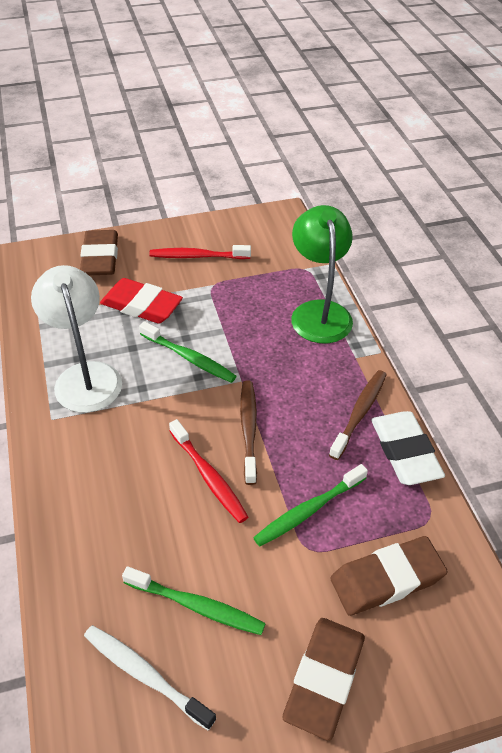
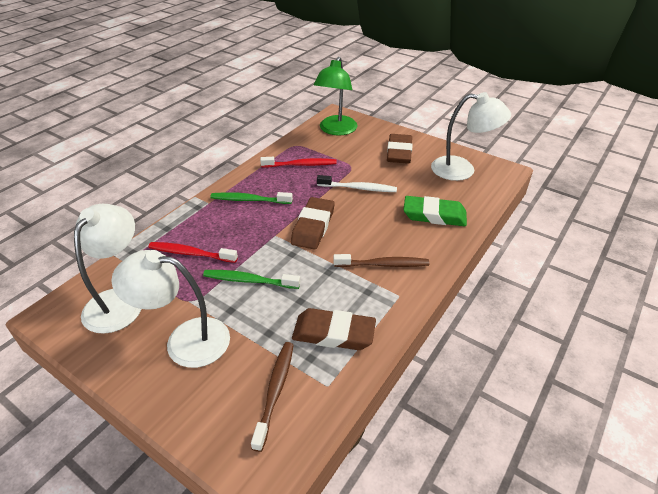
green eraser: 0 -> 1
green toothbrush: 3 -> 2
red eraser: 1 -> 0
white eraser: 1 -> 0
white lamp: 1 -> 3

